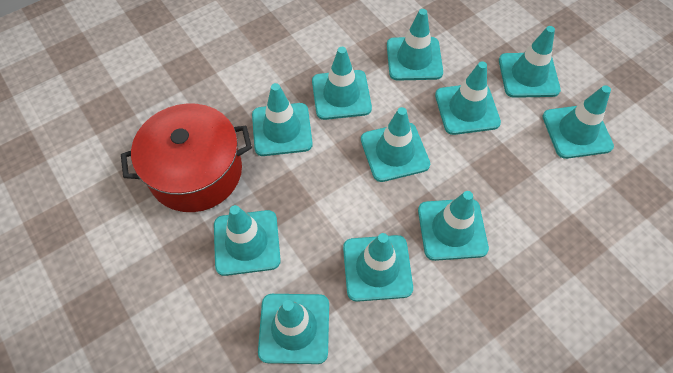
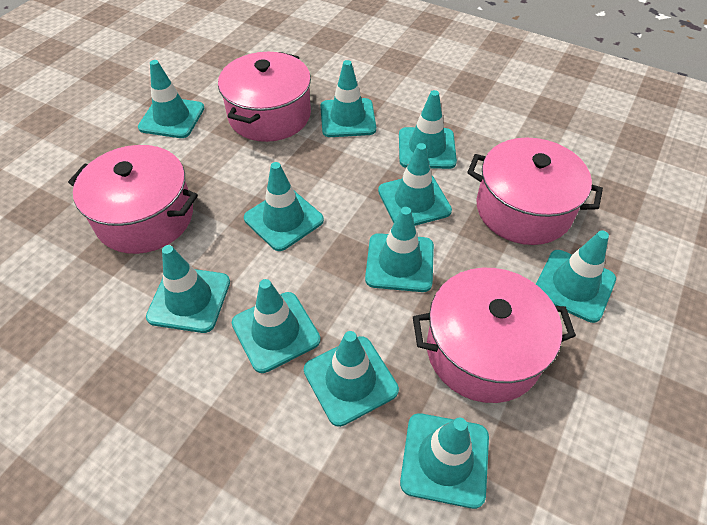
pink pot: 0 -> 4
red pot: 1 -> 0

